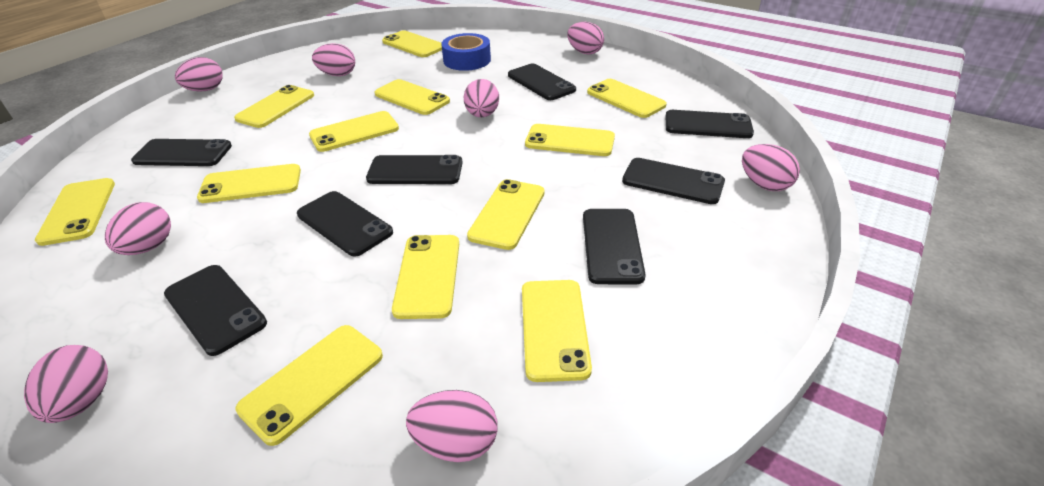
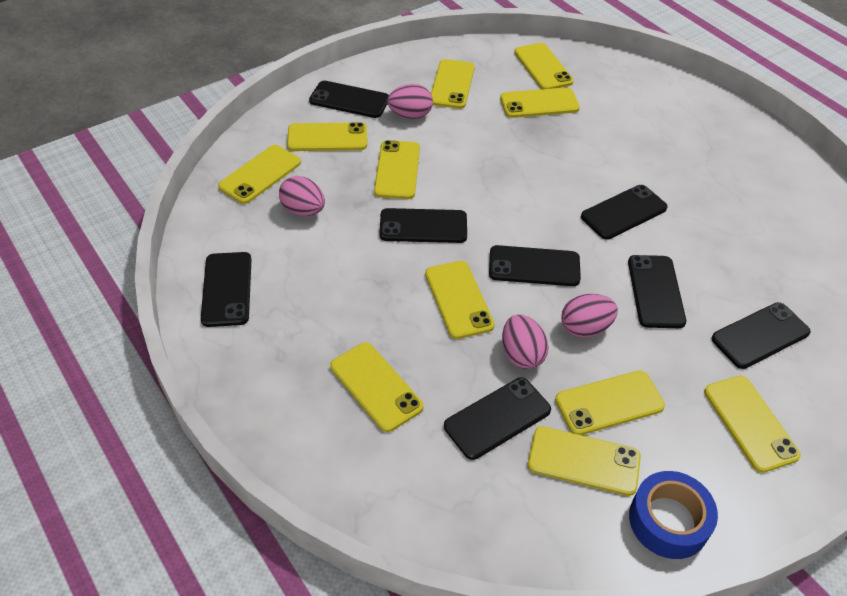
pink egg: 8 -> 4
yellow phone: 12 -> 11

